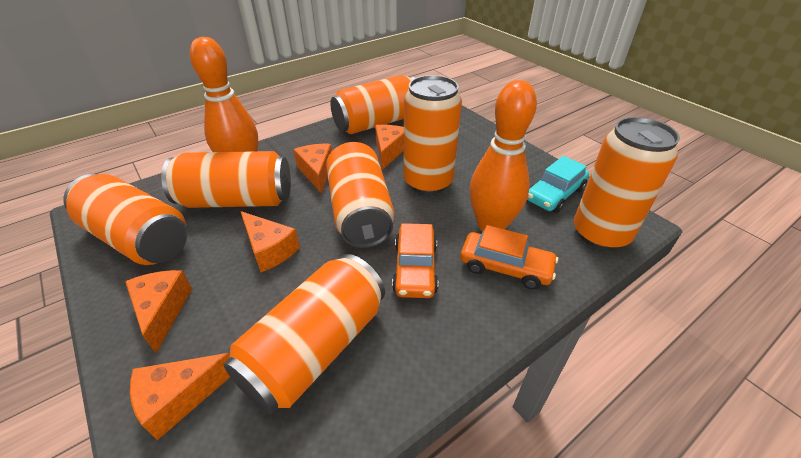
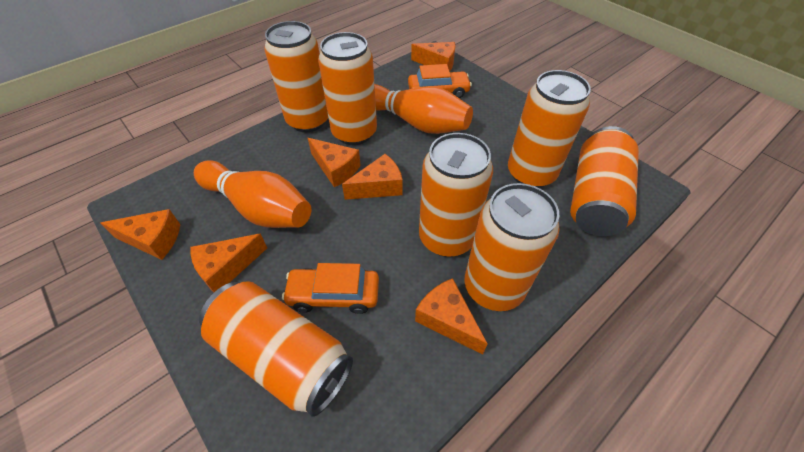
orange cheese: 5 -> 6
turquoise car: 1 -> 0

